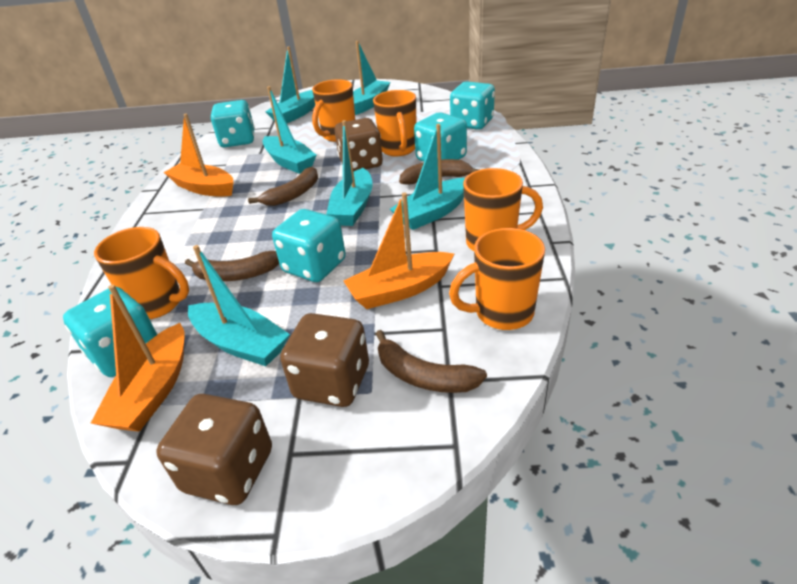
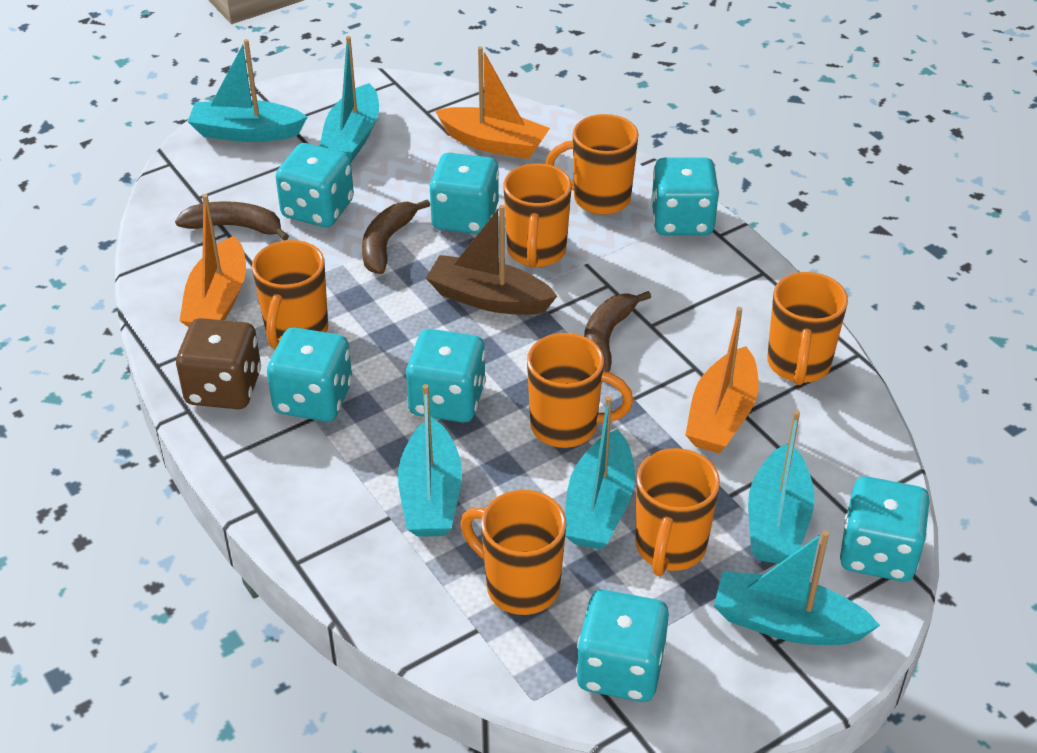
brown banana: 4 -> 3
brown boat: 0 -> 1
brown dice: 3 -> 1
orange mug: 5 -> 7
turquoise dice: 5 -> 7

